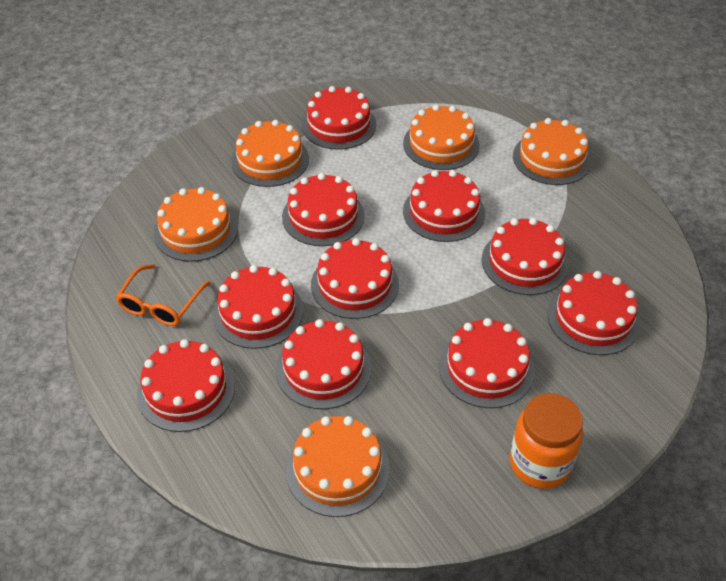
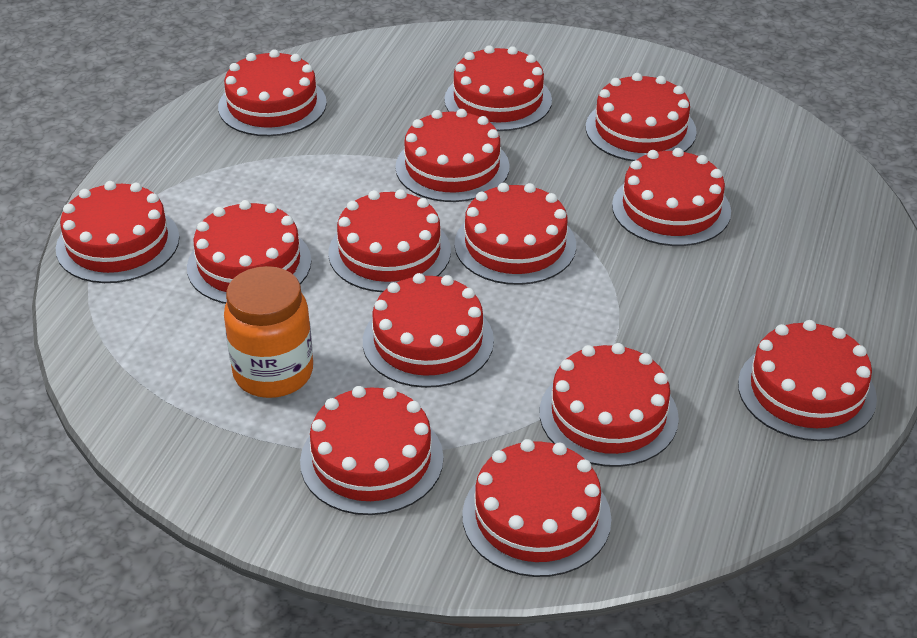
orange cake: 5 -> 0
orange glasses: 1 -> 0
red cake: 10 -> 14

